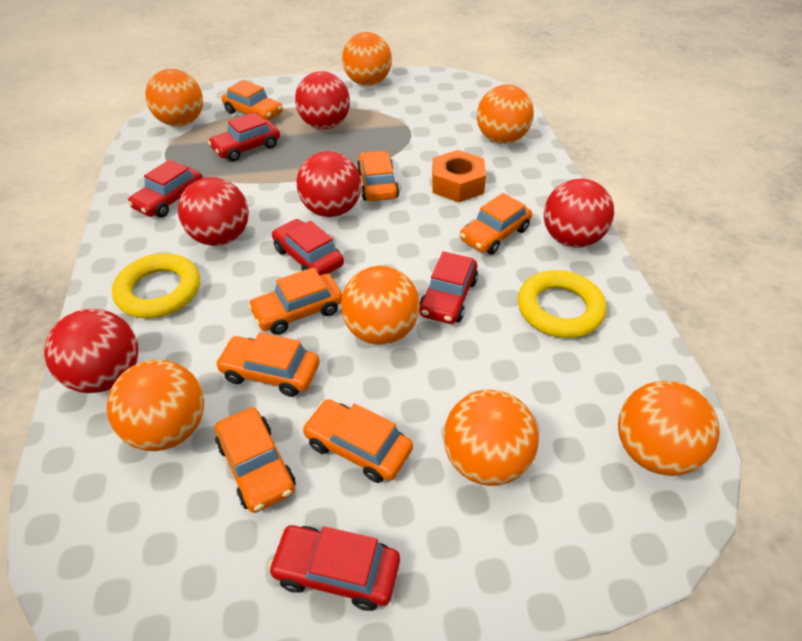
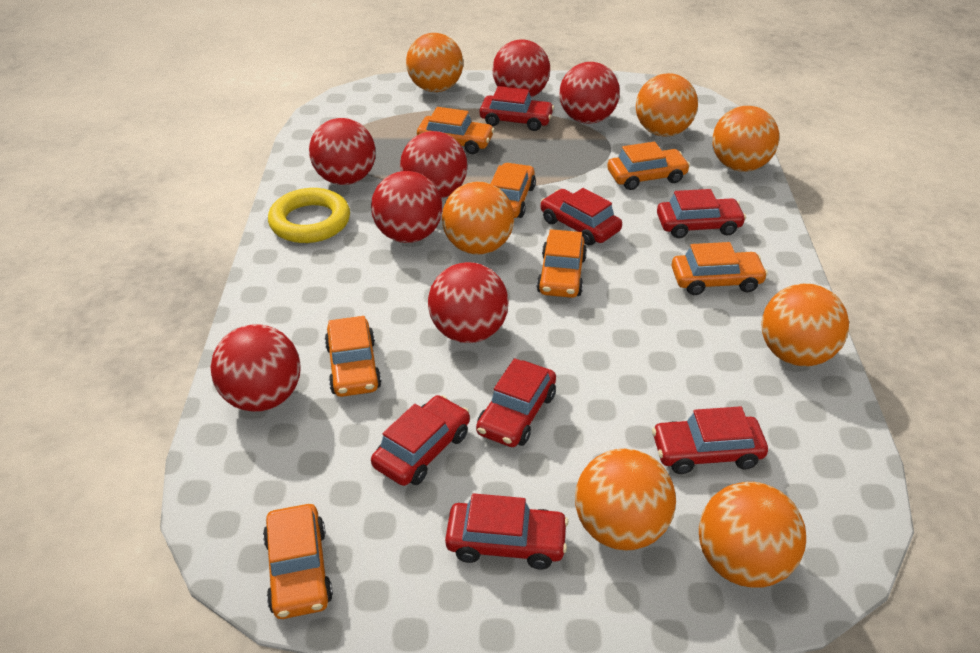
orange nut: 1 -> 0
red ball: 5 -> 7
red car: 5 -> 7
yellow ring: 2 -> 1

